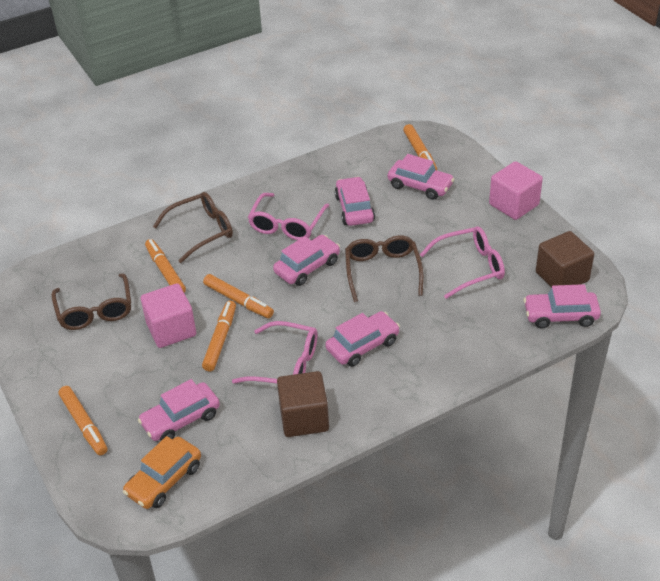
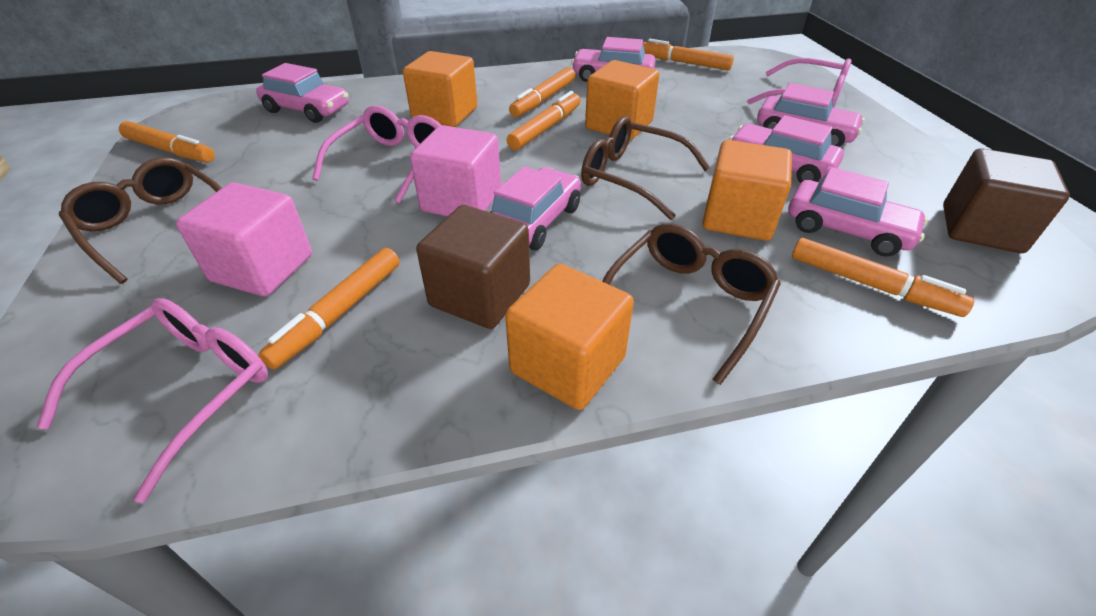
orange car: 1 -> 0
orange cube: 0 -> 4
orange marker: 5 -> 6

